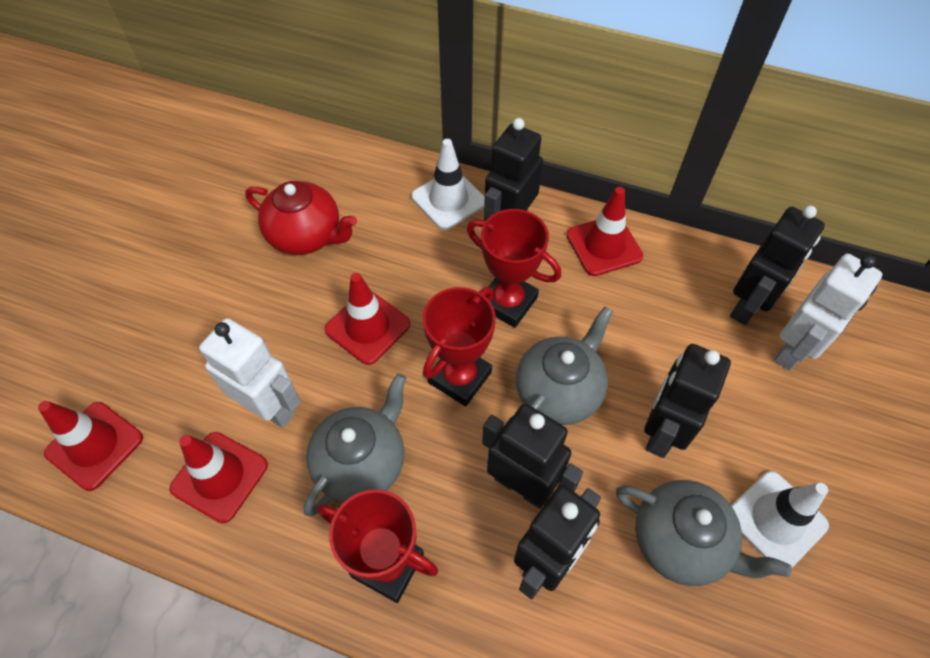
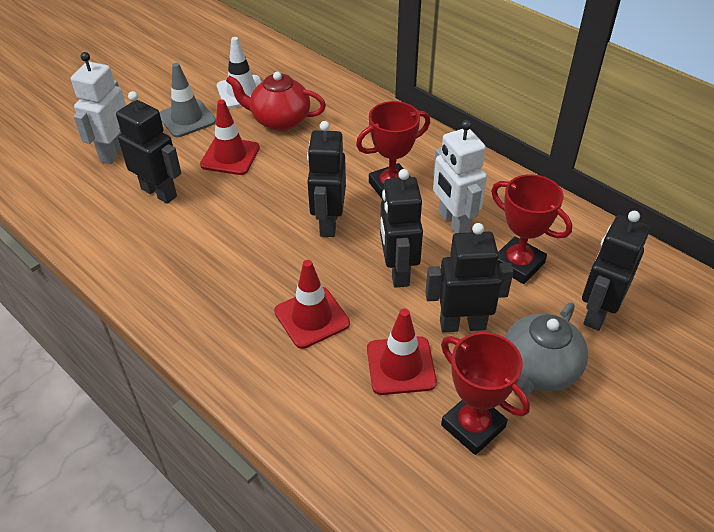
grey teapot: 3 -> 1
grey traffic cone: 0 -> 1
red traffic cone: 4 -> 3
white traffic cone: 2 -> 1

